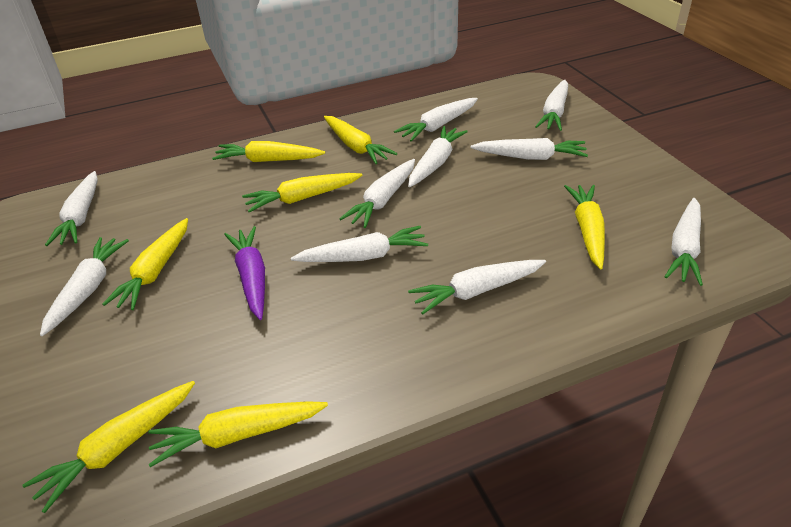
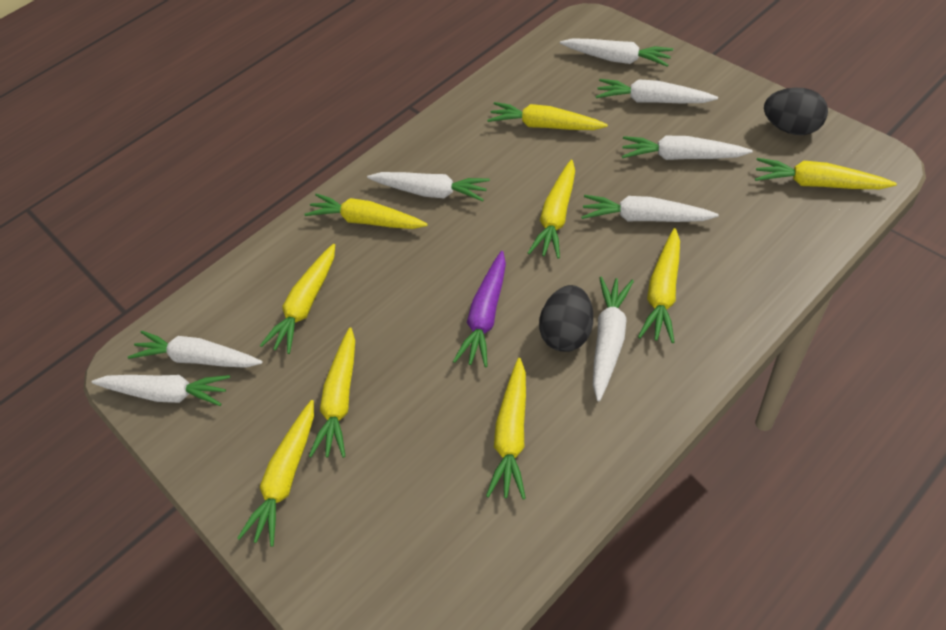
black egg: 0 -> 2
white carrot: 10 -> 8
yellow carrot: 7 -> 9

